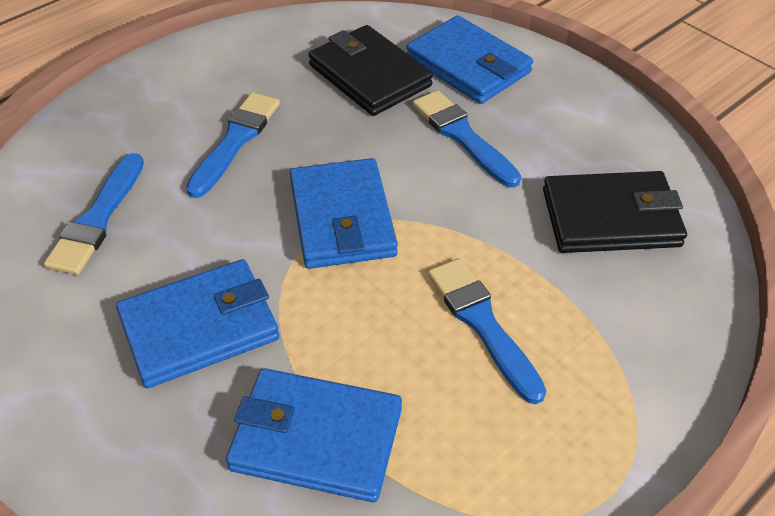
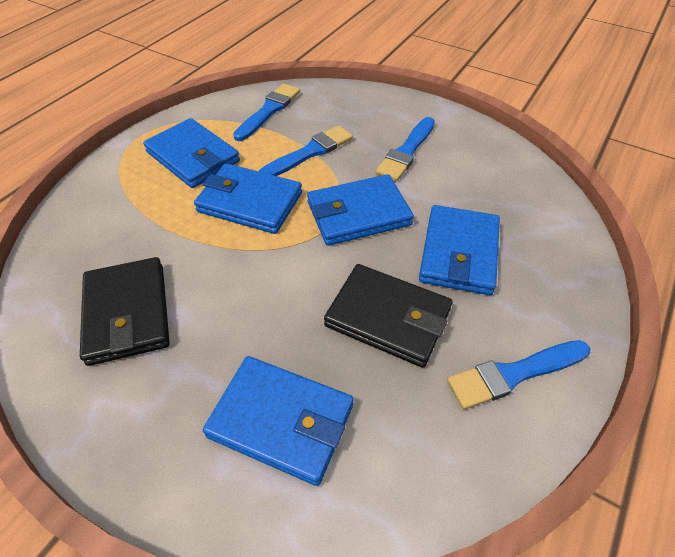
blue wallet: 4 -> 5

